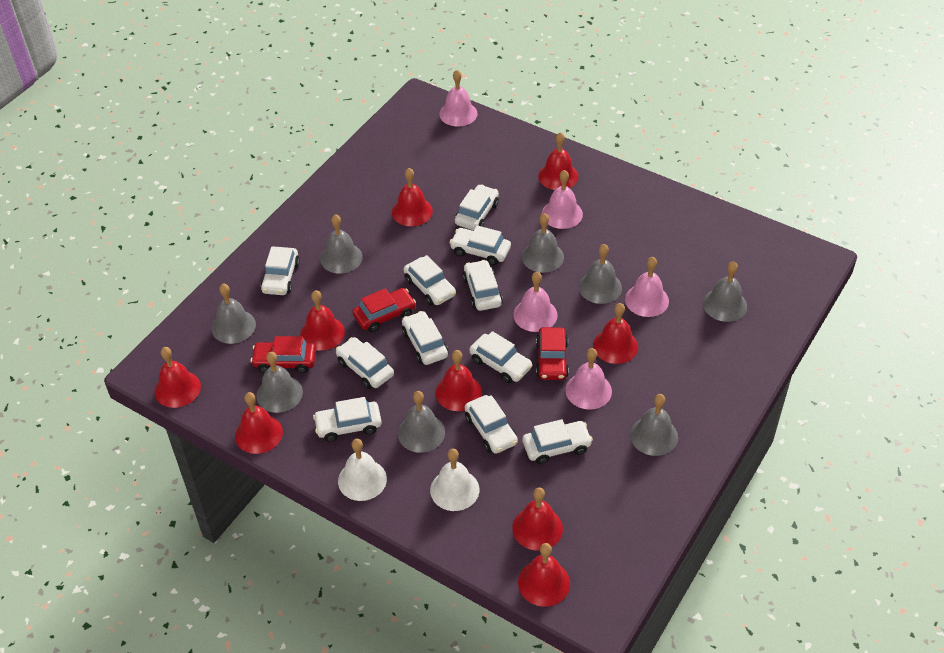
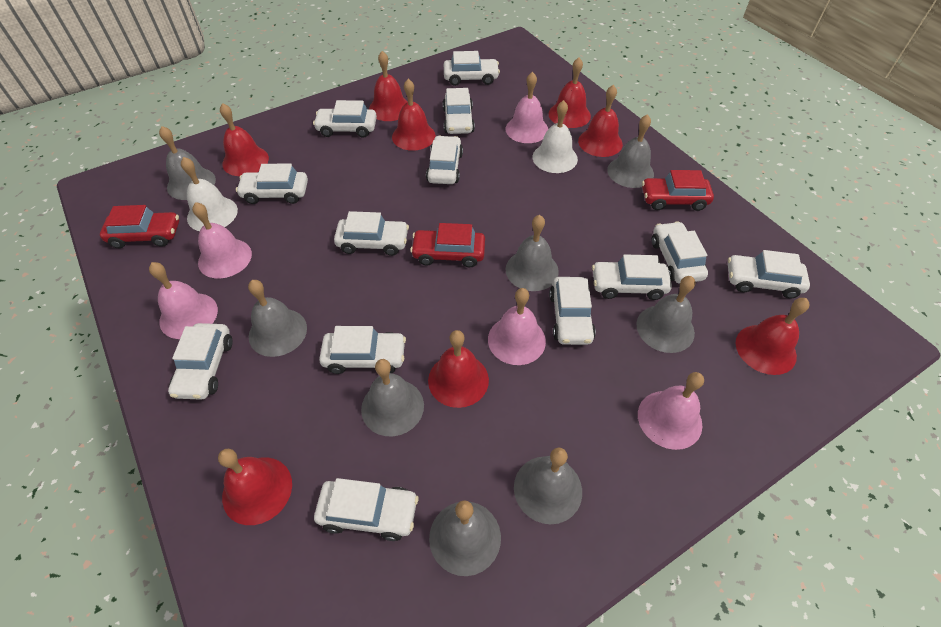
red bell: 9 -> 8
white car: 11 -> 13

